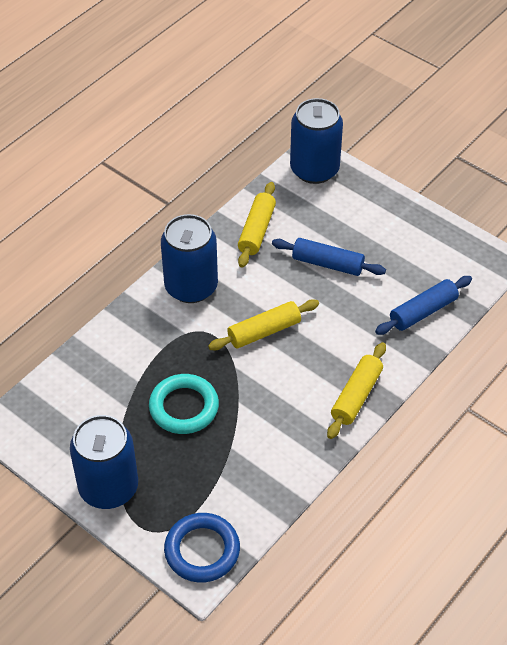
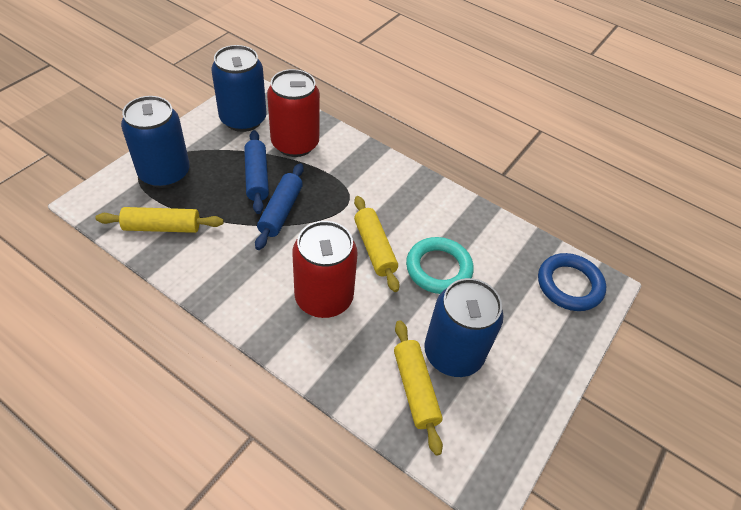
red can: 0 -> 2

